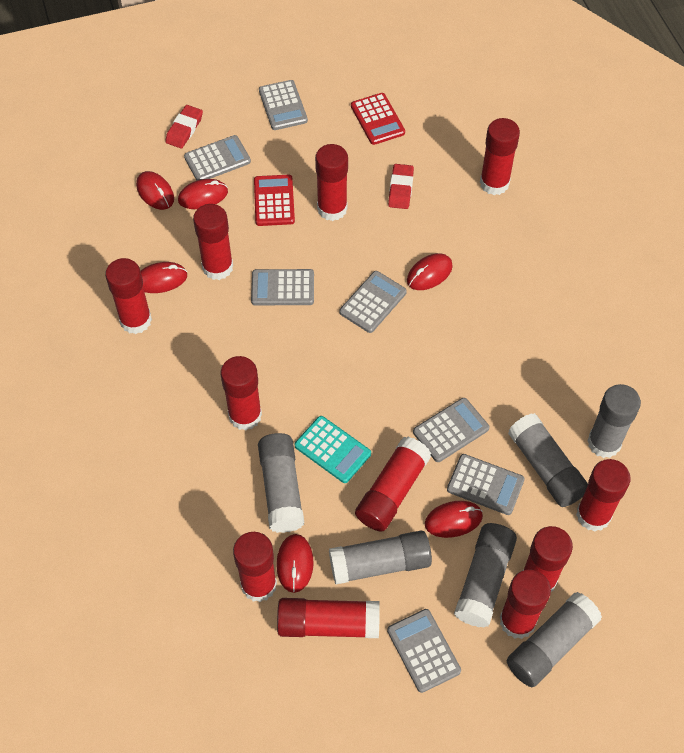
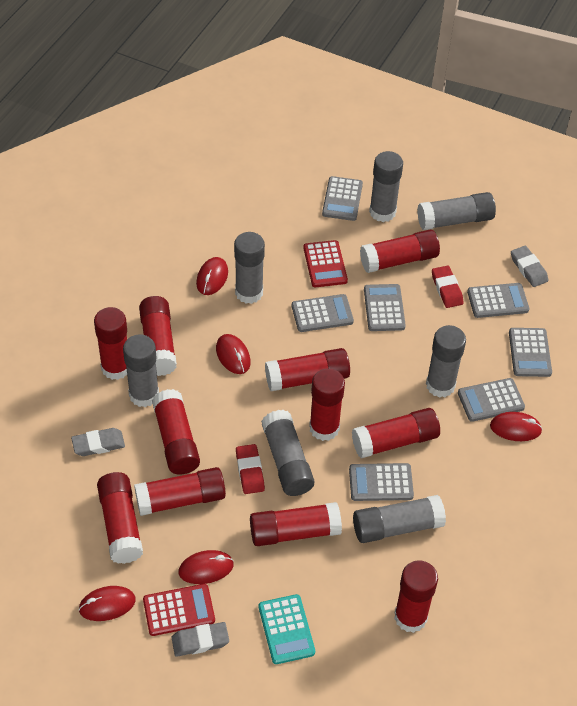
grey eraser: 0 -> 3
grey glue stick: 6 -> 7
red mouse: 6 -> 5

